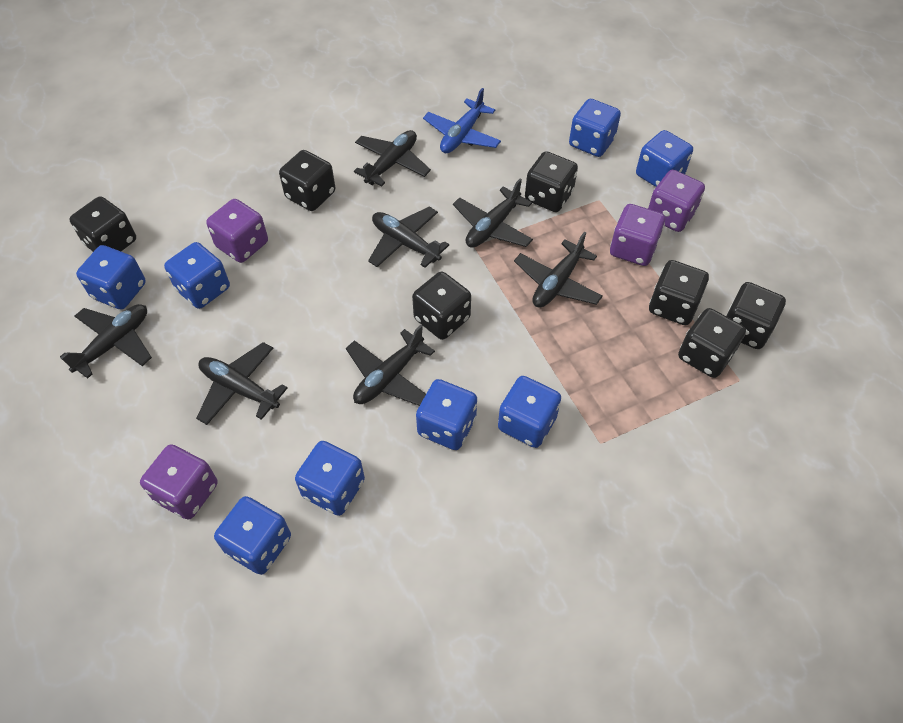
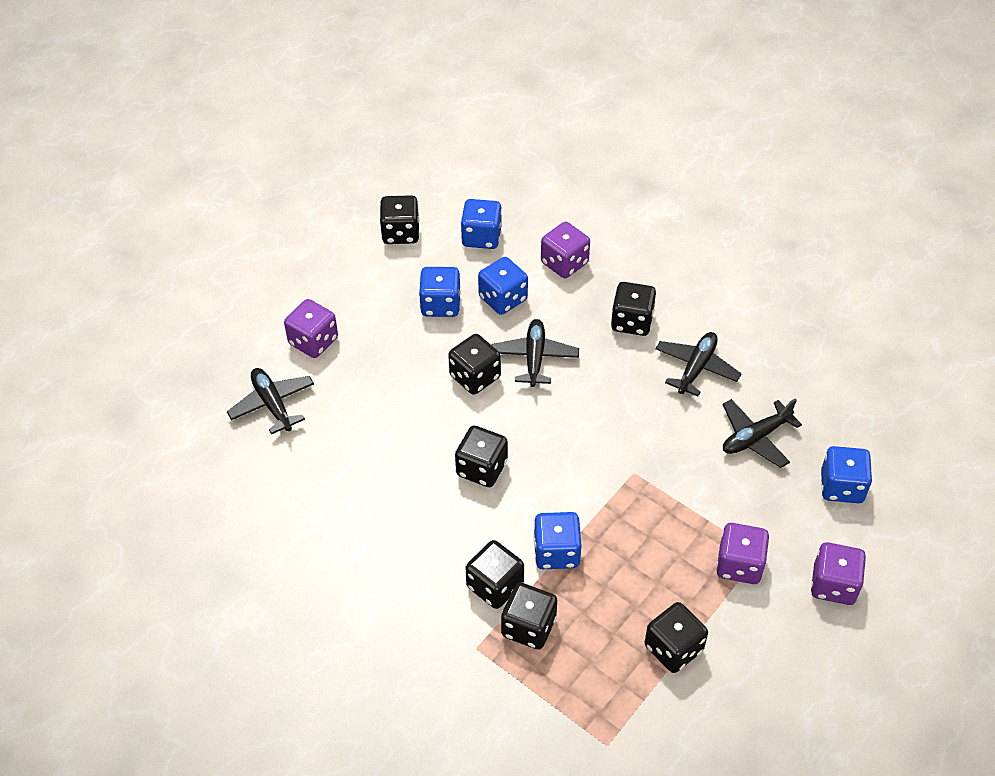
black plane: 7 -> 4
blue dice: 8 -> 5
blue plane: 1 -> 0

